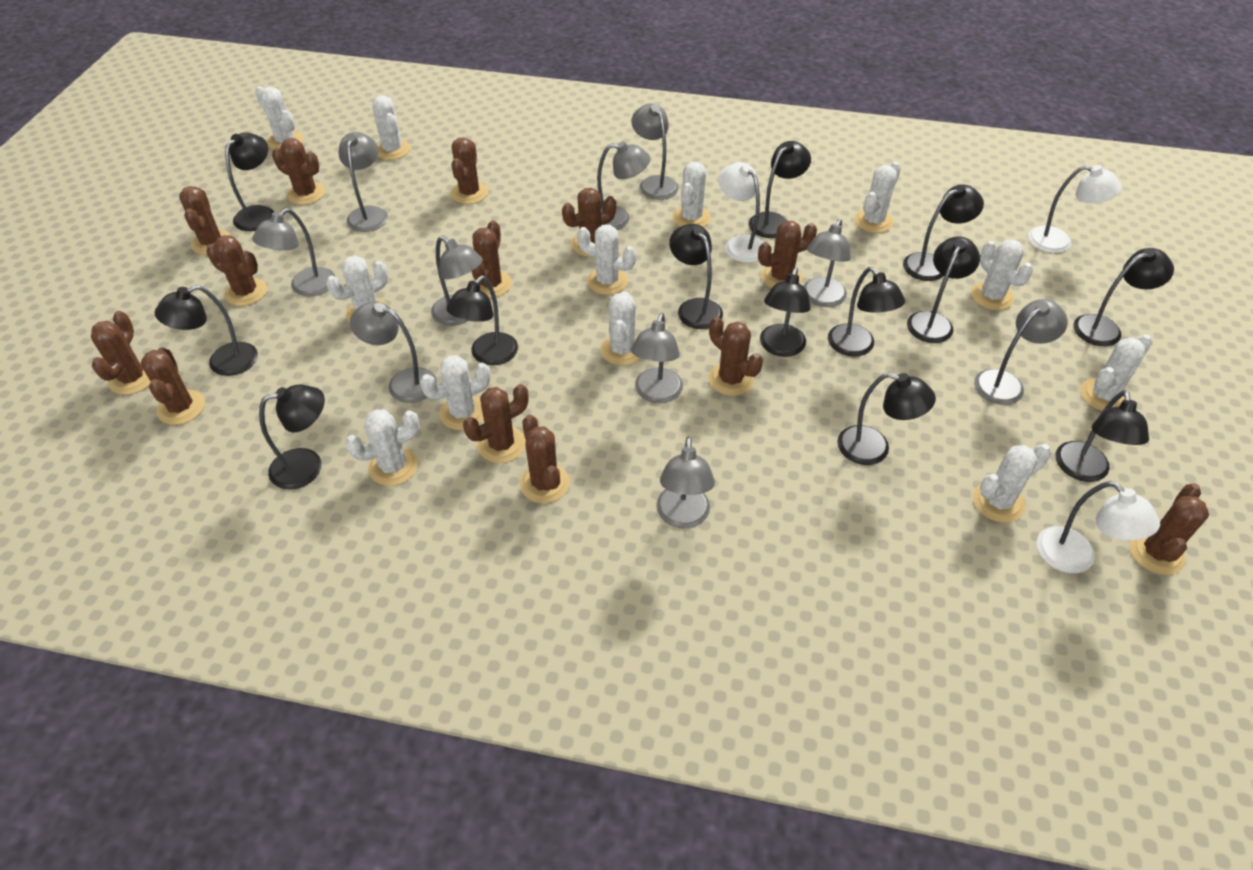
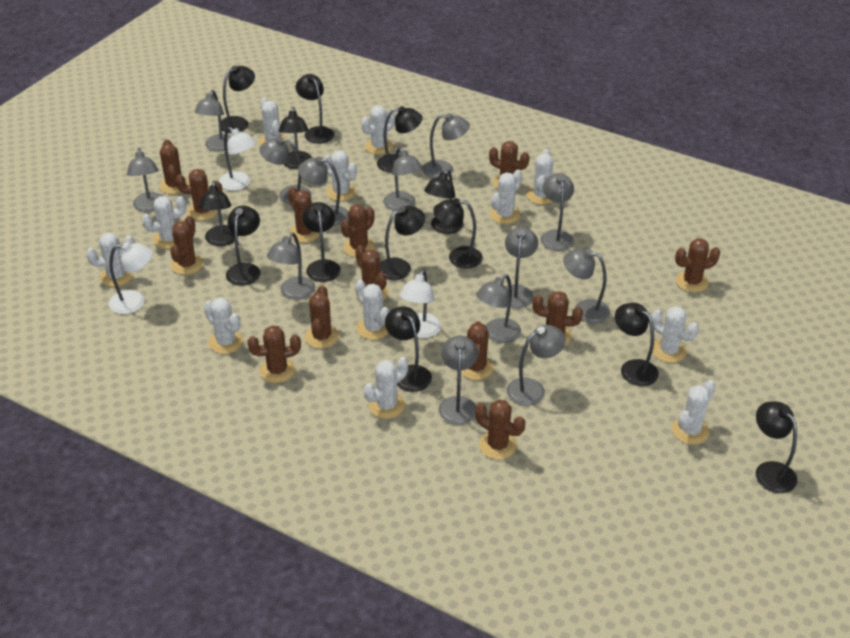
grey lamp: 10 -> 13

